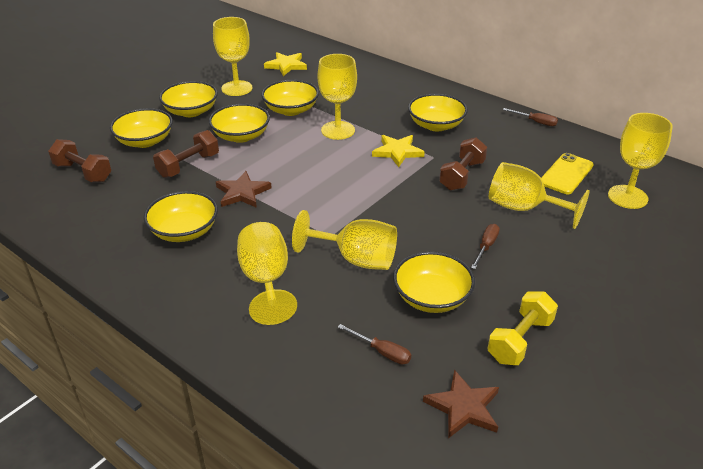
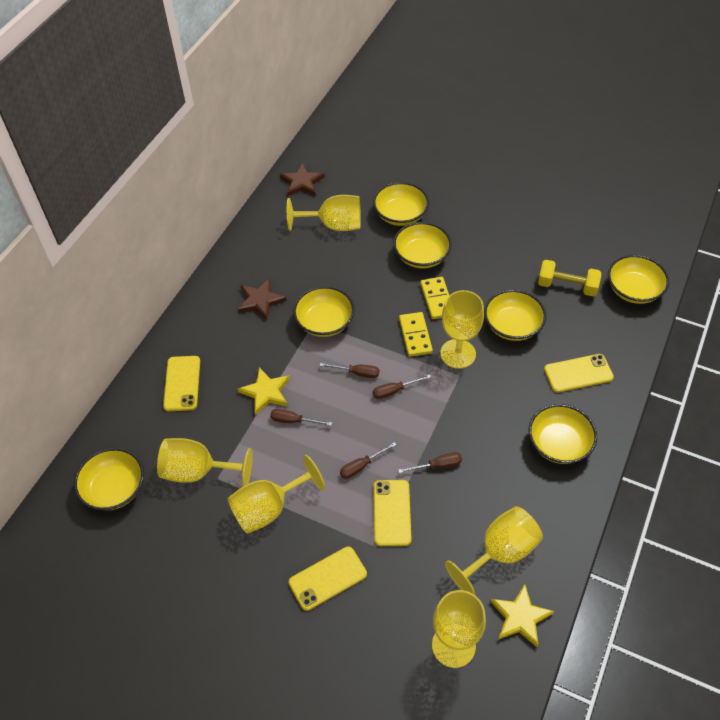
brown dumbbell: 3 -> 0
brown screwdriver: 3 -> 5
yellow domino: 0 -> 2
yellow phone: 1 -> 4

